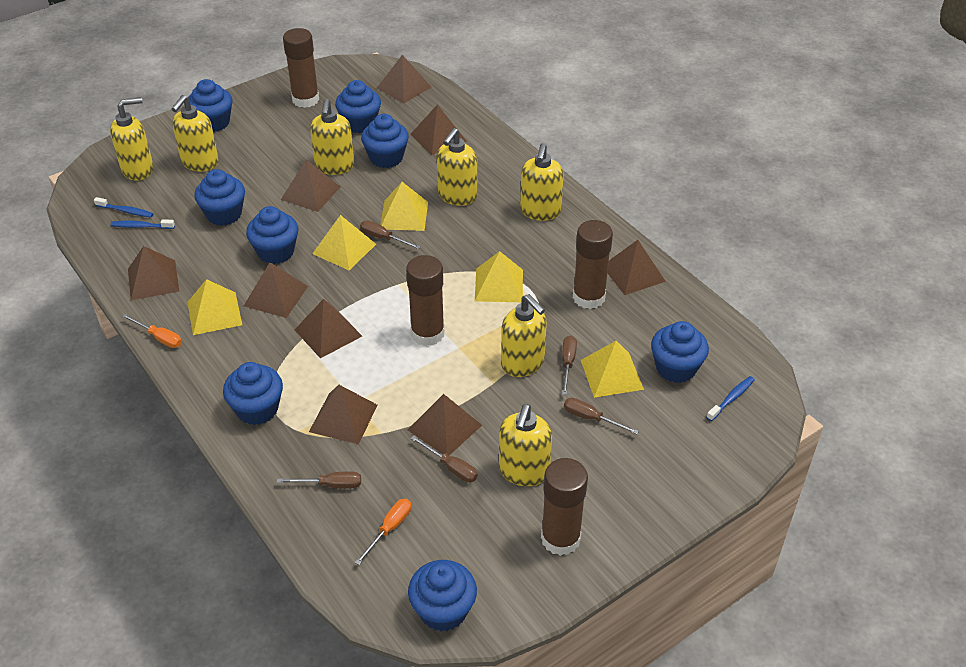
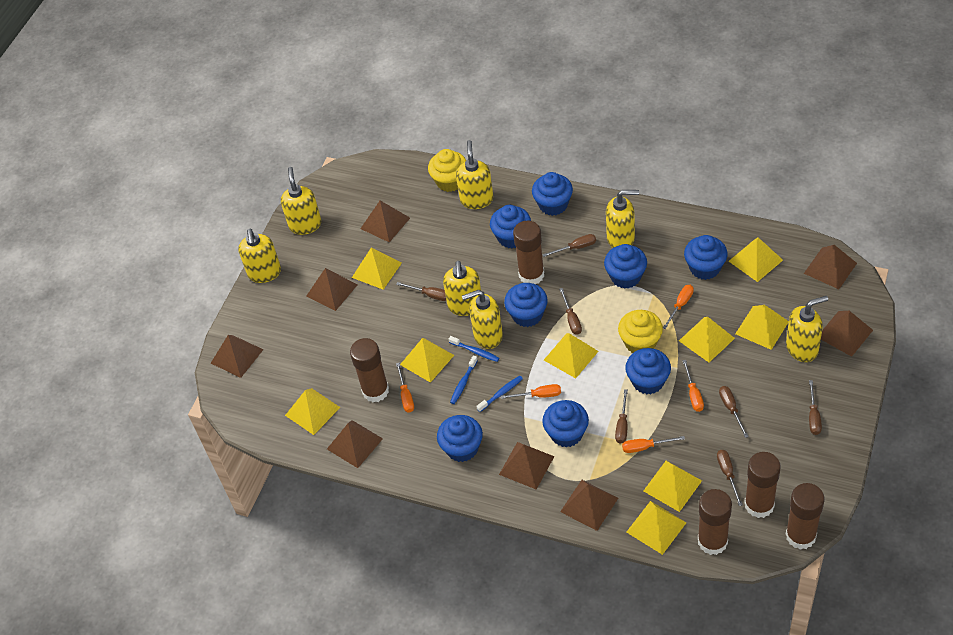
brown glue stick: 4 -> 5
brown pyramid: 9 -> 8
brown screwdriver: 5 -> 7
orange screwdriver: 2 -> 5
yellow cupcake: 0 -> 2
yellow pyramid: 5 -> 9

